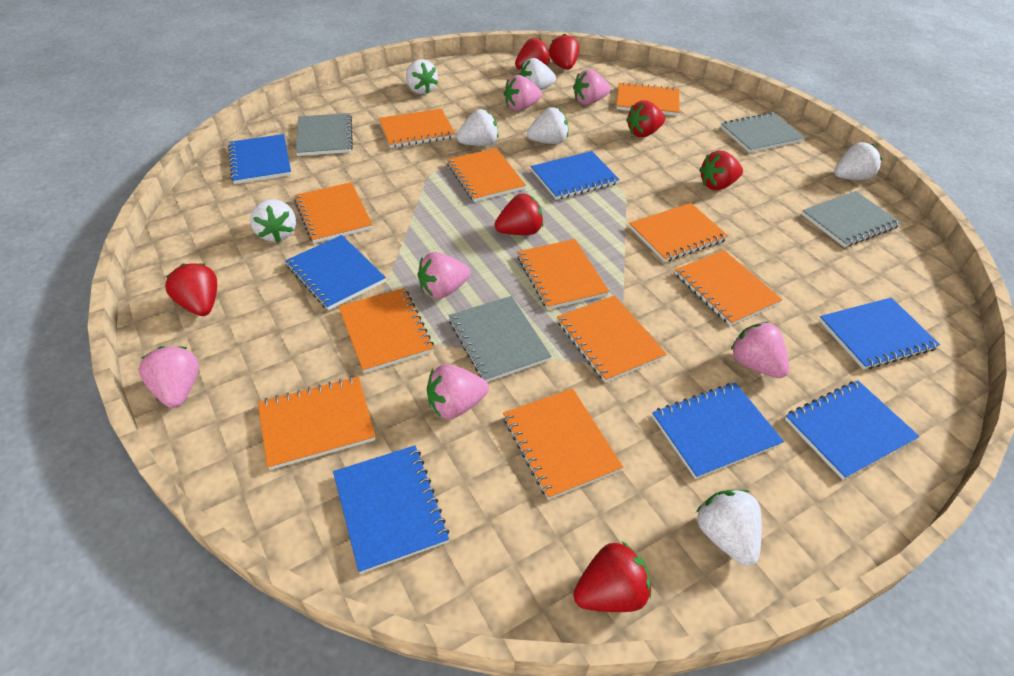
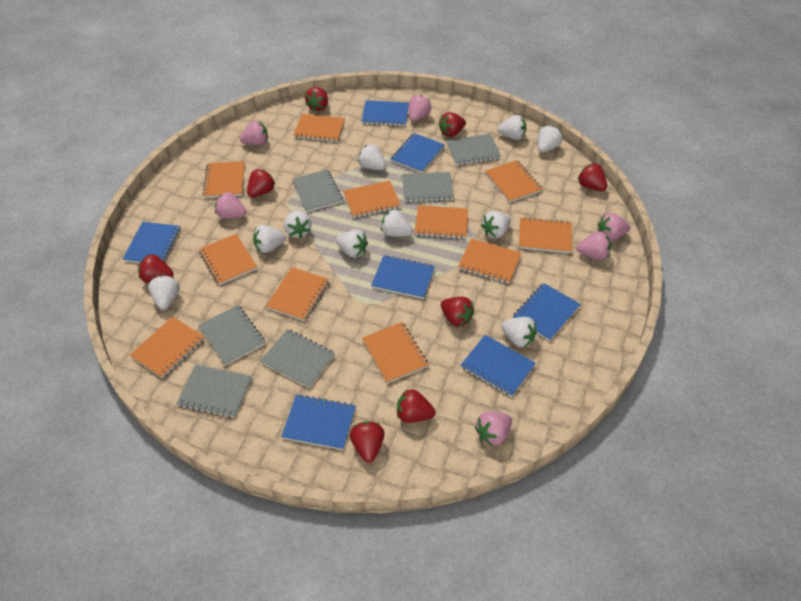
grey notebook: 4 -> 6
red strawberry: 7 -> 8
white strawberry: 7 -> 10

